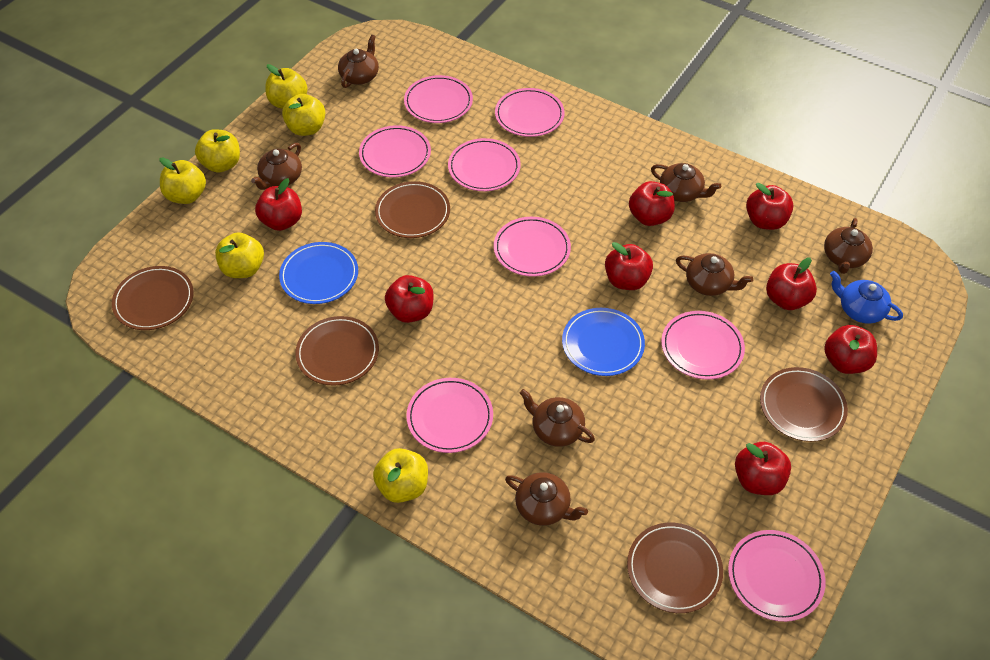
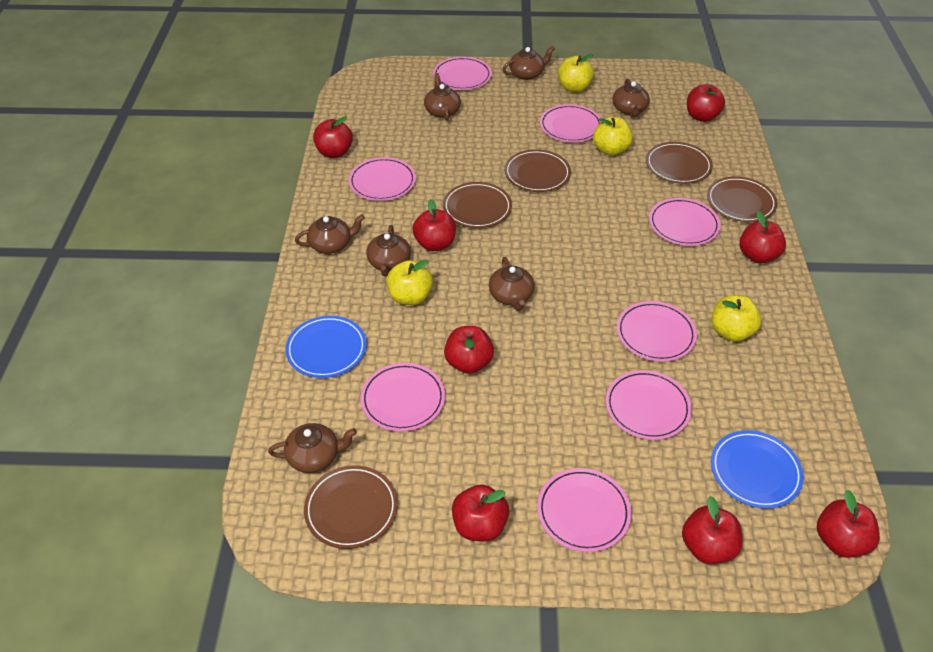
blue teapot: 1 -> 0
yellow apple: 6 -> 4

